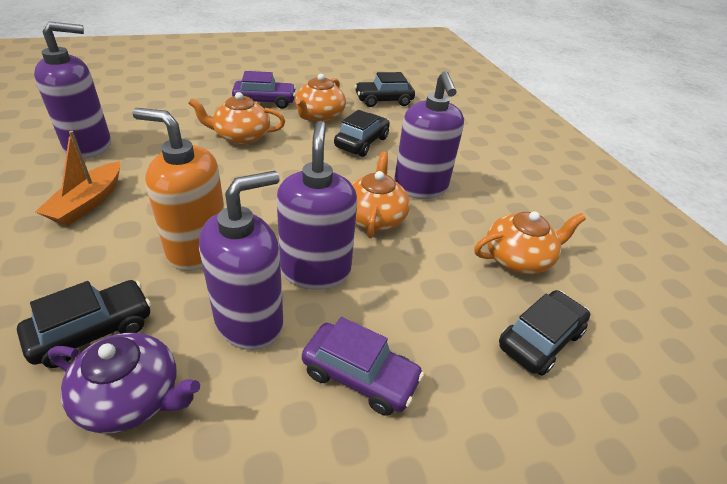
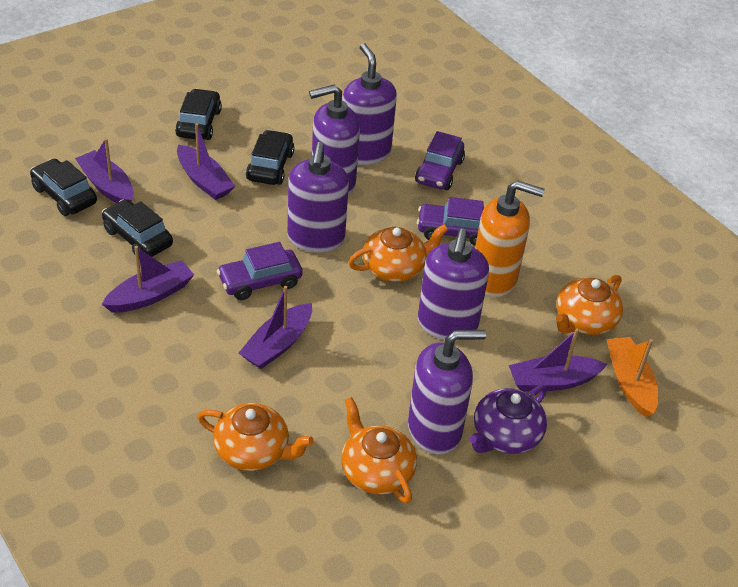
purple boat: 0 -> 5
purple car: 2 -> 3
purple soap dispenser: 4 -> 5

